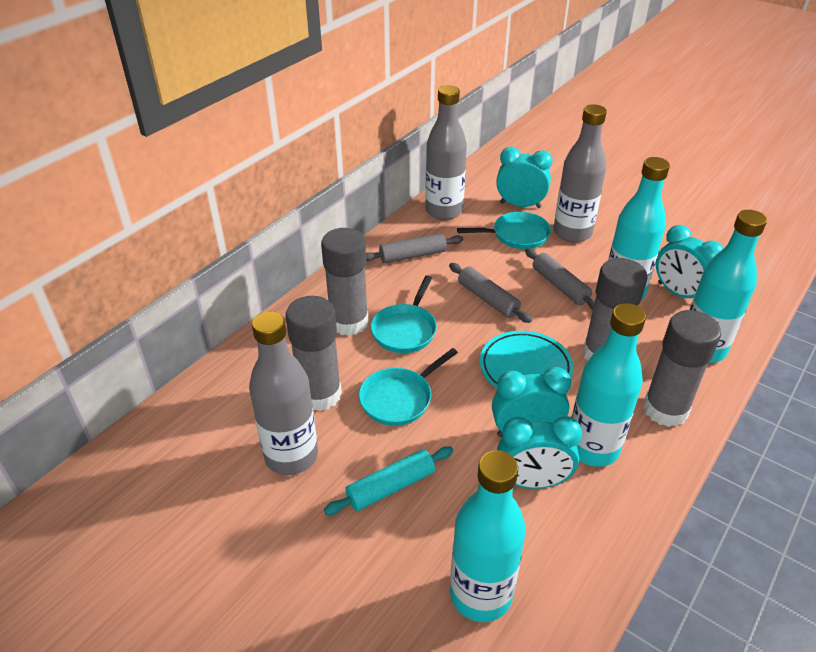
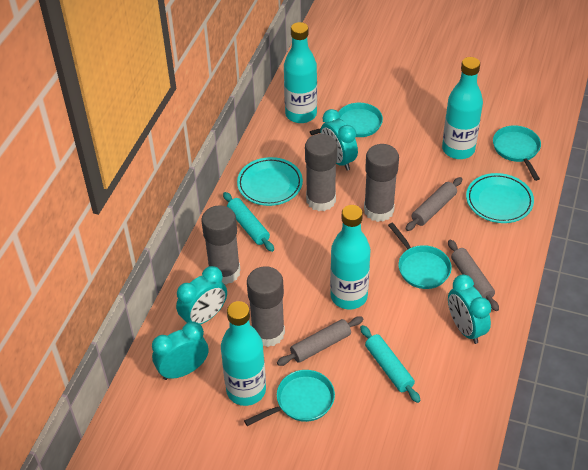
grey bottle: 3 -> 0
turquoise pan: 3 -> 4
turquoise plate: 1 -> 2
turquoise rolling pin: 1 -> 2

